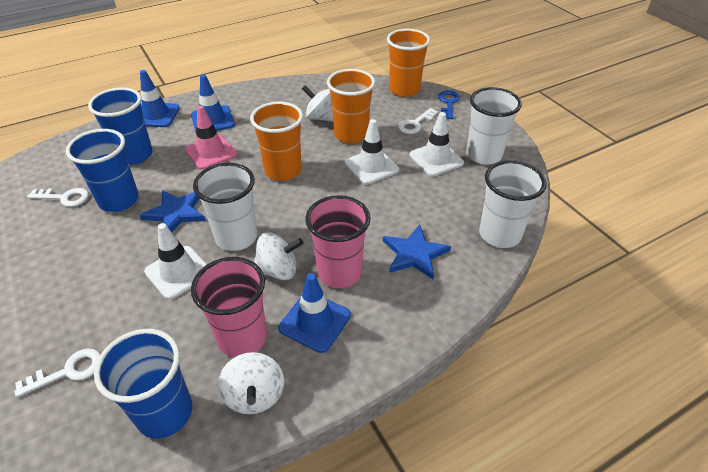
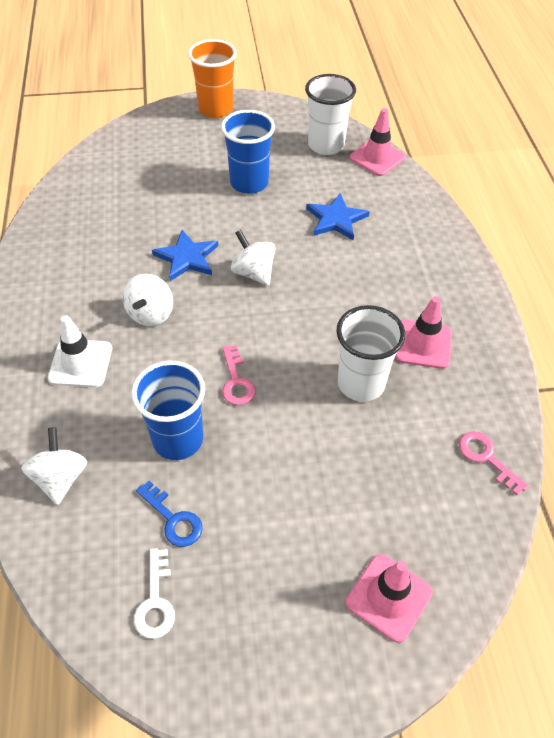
blue cup: 3 -> 2
blue traffic cone: 3 -> 0
orange cup: 3 -> 1
pink cup: 2 -> 0
pink key: 0 -> 2
pink traffic cone: 1 -> 3
white cup: 3 -> 2
white key: 3 -> 1
white traffic cone: 3 -> 1

